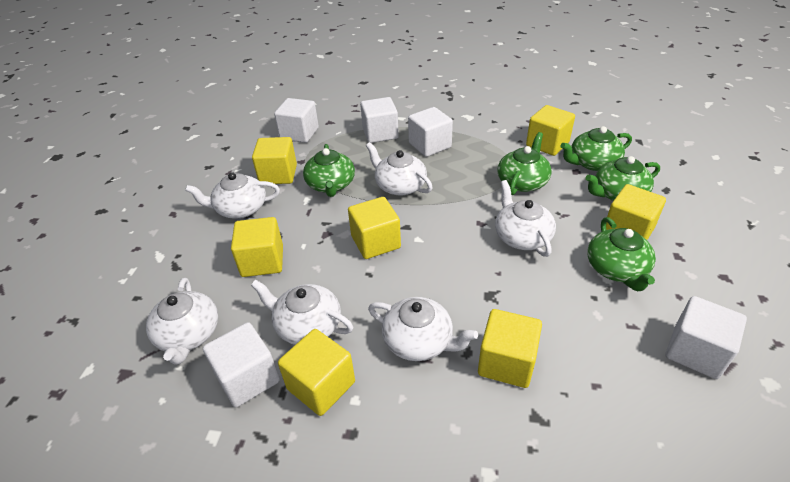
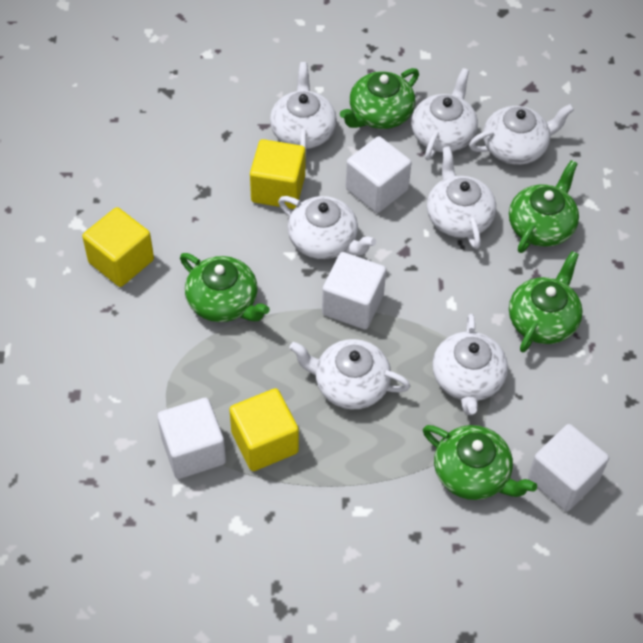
white cube: 5 -> 4
white teapot: 6 -> 7
yellow cube: 7 -> 3

